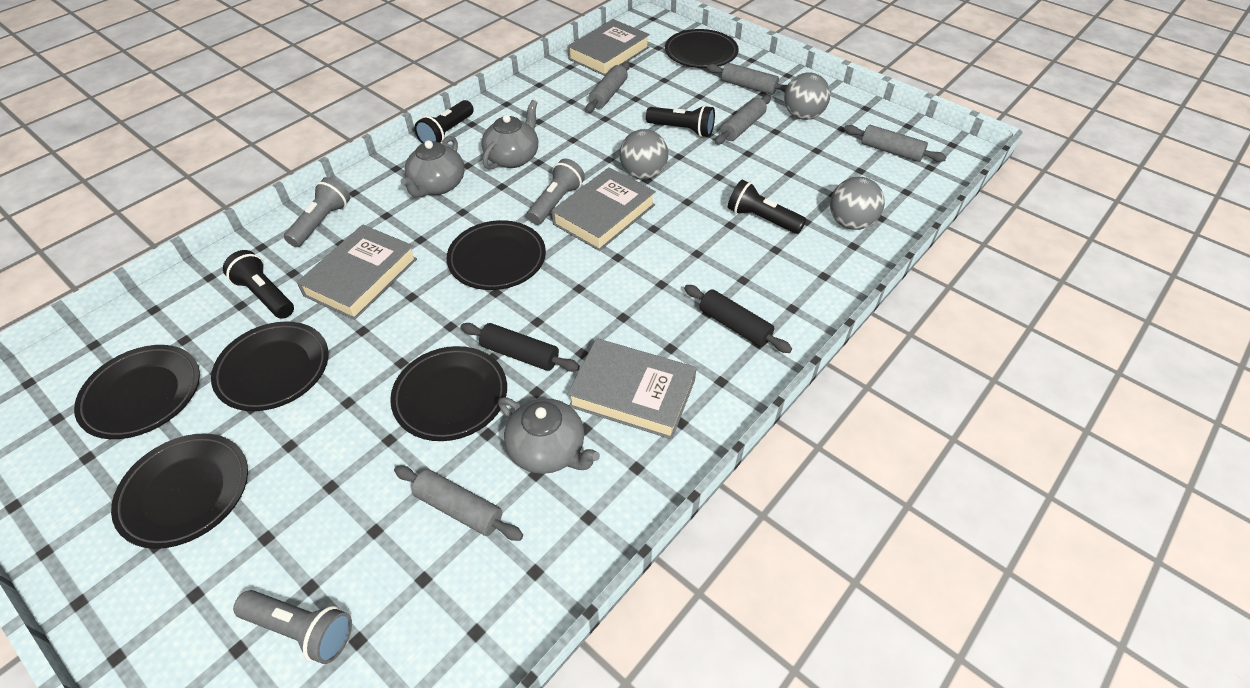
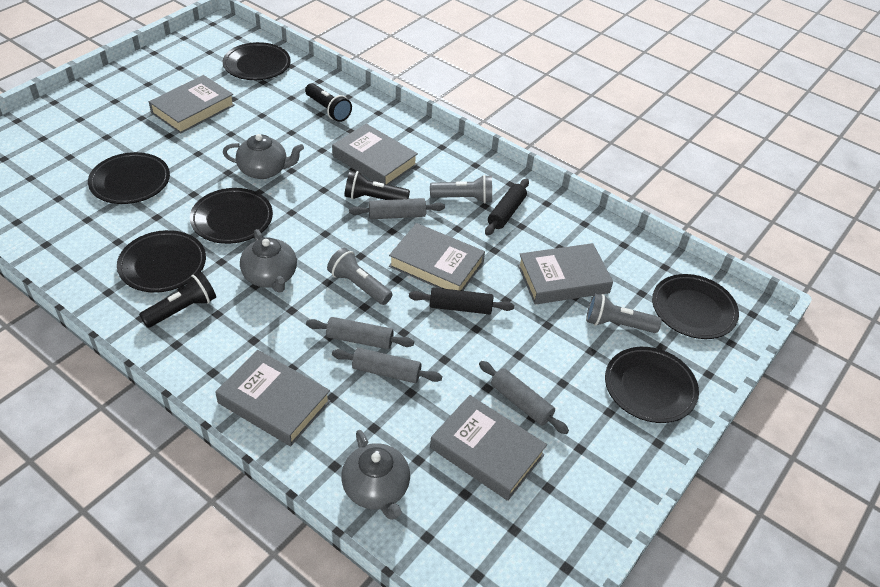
black flashlight: 4 -> 3
grey ball: 3 -> 0
grey book: 4 -> 6
grey rolling pin: 5 -> 4

